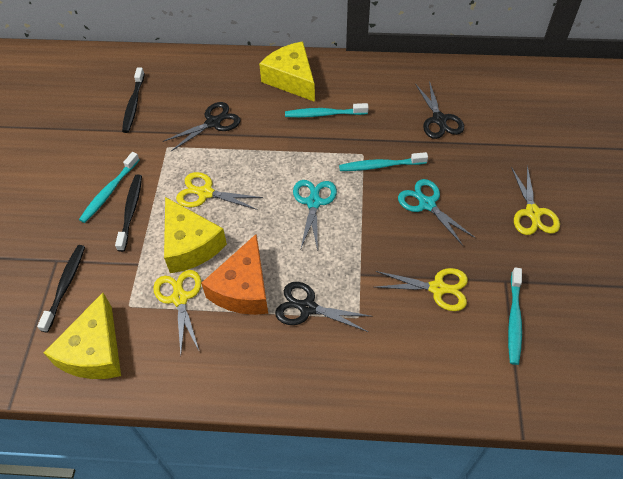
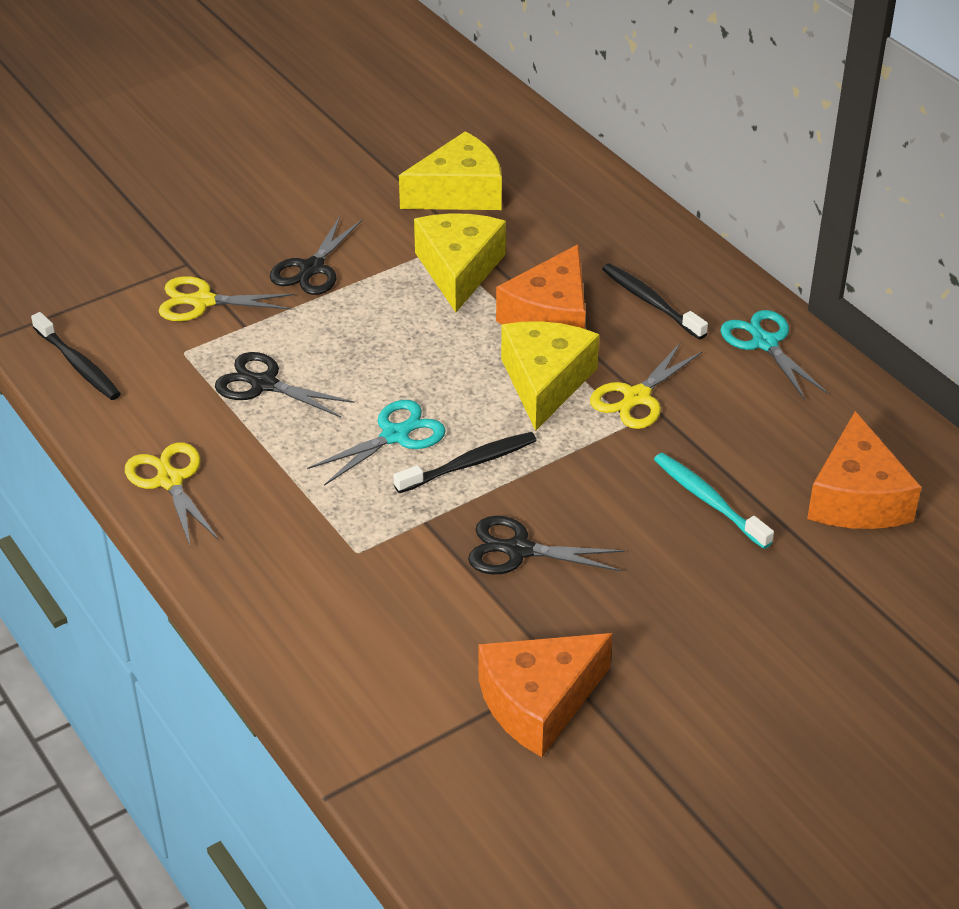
orange cheese: 1 -> 3
turquoise toothbrush: 4 -> 1
yellow scissors: 4 -> 3

